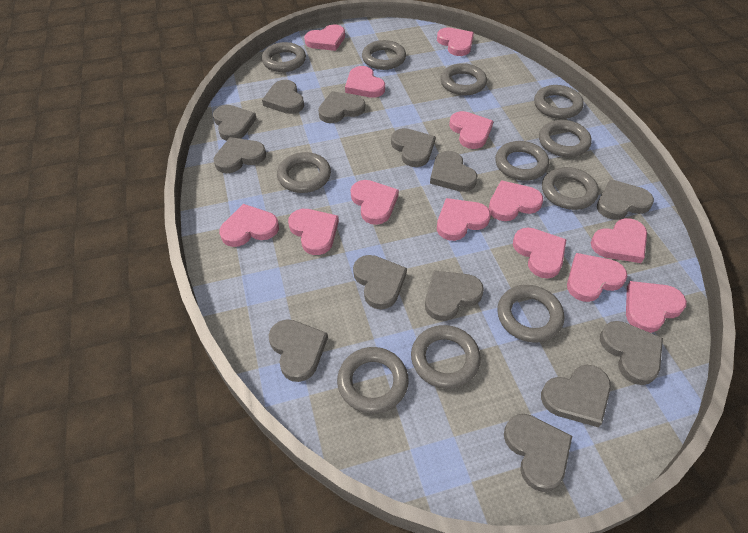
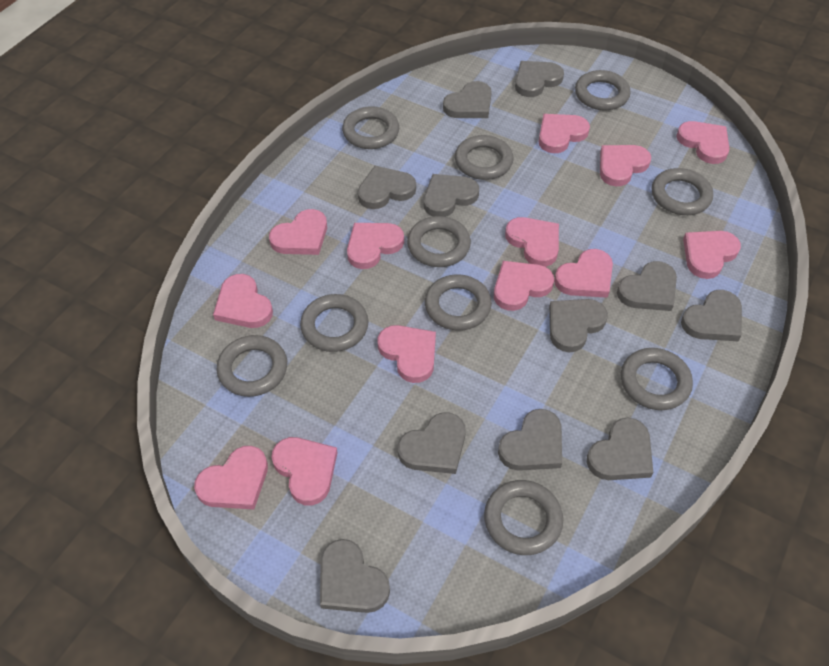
grey heart: 13 -> 11
grey ring: 11 -> 10

